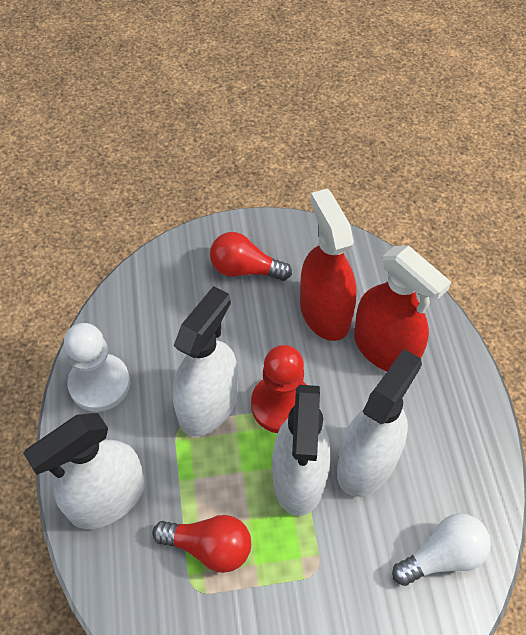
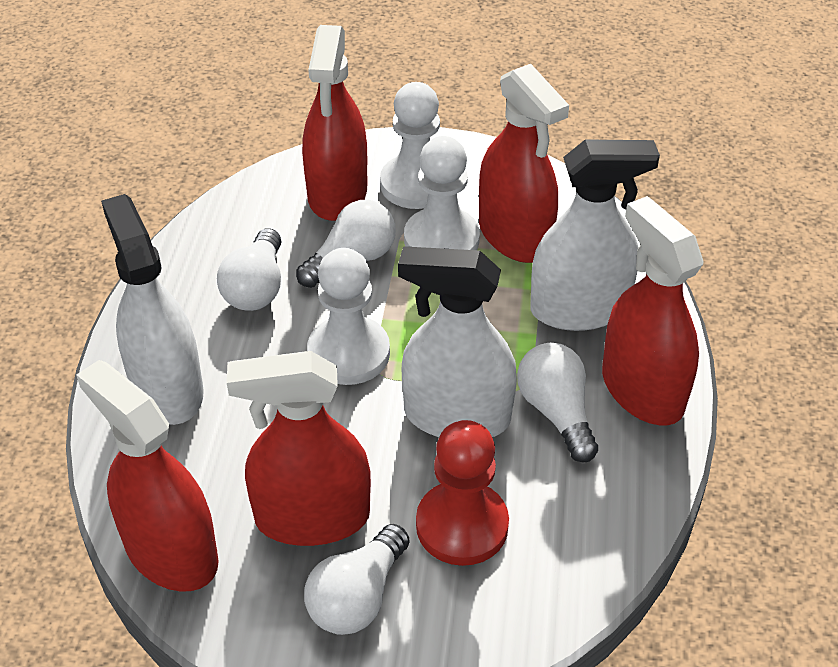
red light bulb: 2 -> 0
red spray bottle: 2 -> 5
white light bulb: 1 -> 4
white pawn: 1 -> 3
white spray bottle: 4 -> 3

